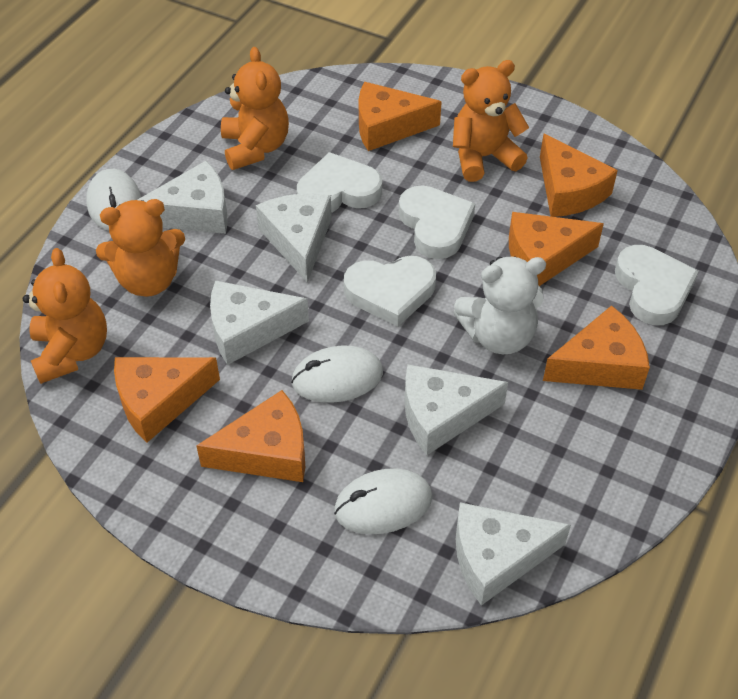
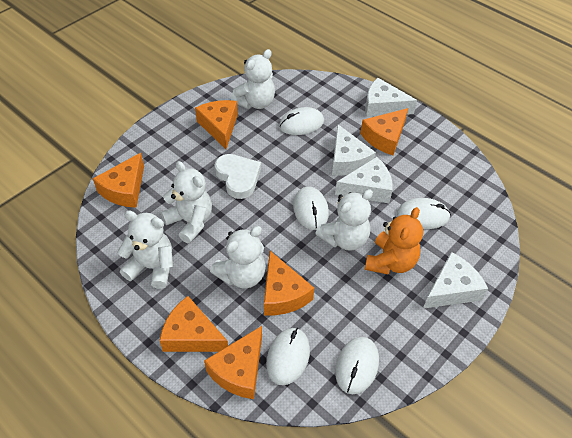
orange teddy bear: 4 -> 1
white cheese: 5 -> 4
white heart: 4 -> 1
white mouse: 3 -> 5
white teddy bear: 1 -> 5

